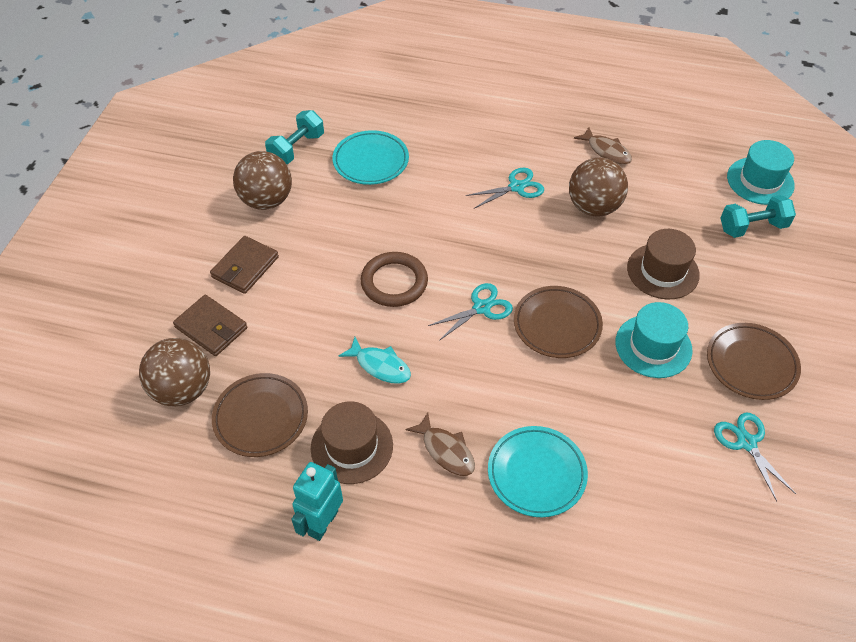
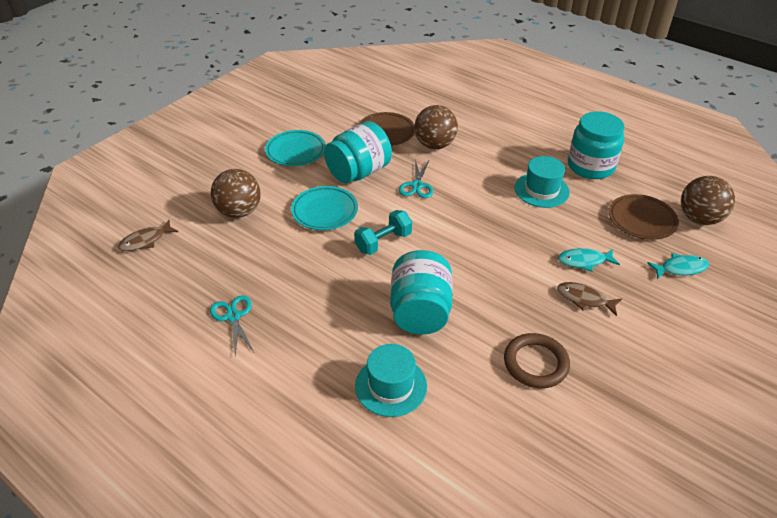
brown hat: 2 -> 0
brown plate: 3 -> 2
brown wallet: 2 -> 0
turquoise dumbbell: 2 -> 1
turquoise fish: 1 -> 2
turquoise jar: 0 -> 3
turquoise robot: 1 -> 0
turquoise scissors: 3 -> 2

